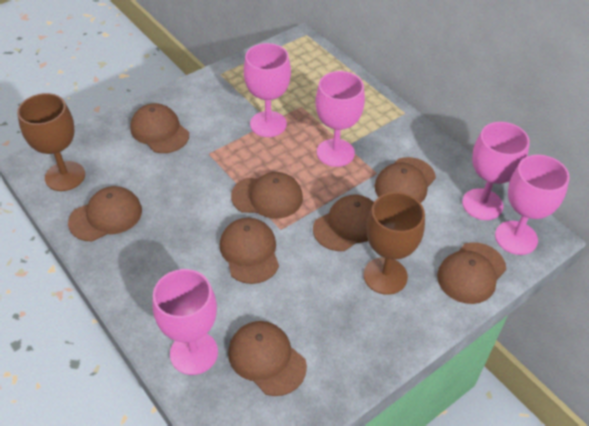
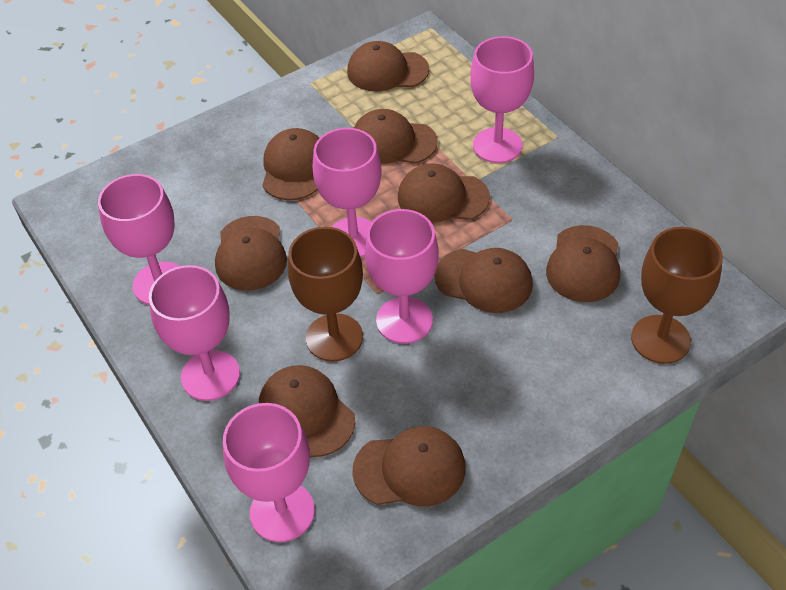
brown cap: 8 -> 9
pink goblet: 5 -> 6

